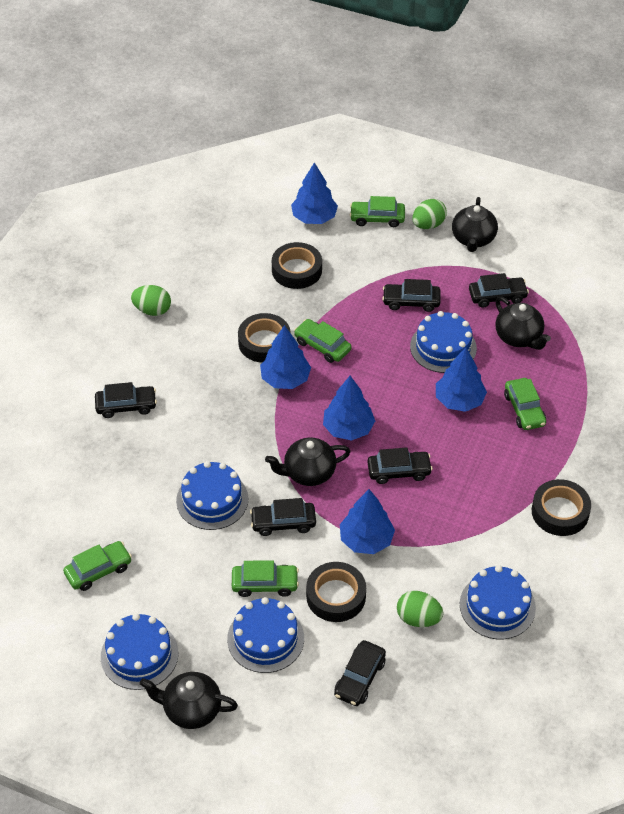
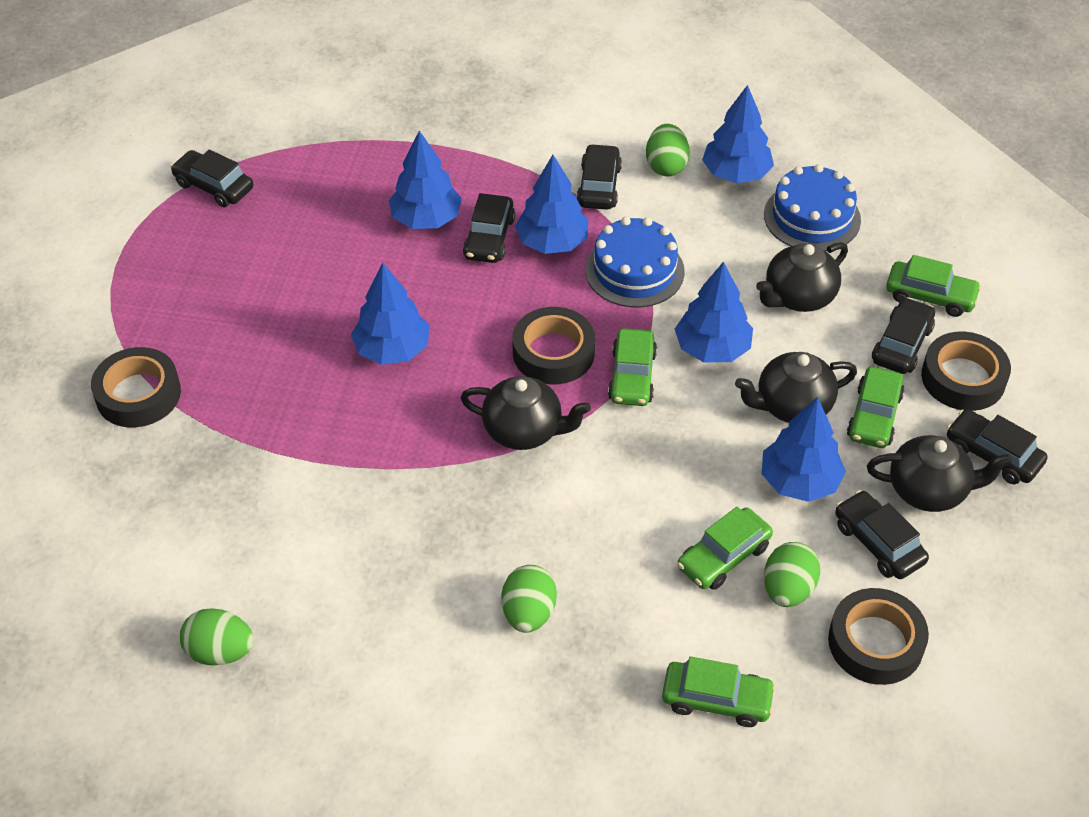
blue cake: 5 -> 2
blue tree: 5 -> 6
green egg: 3 -> 4

